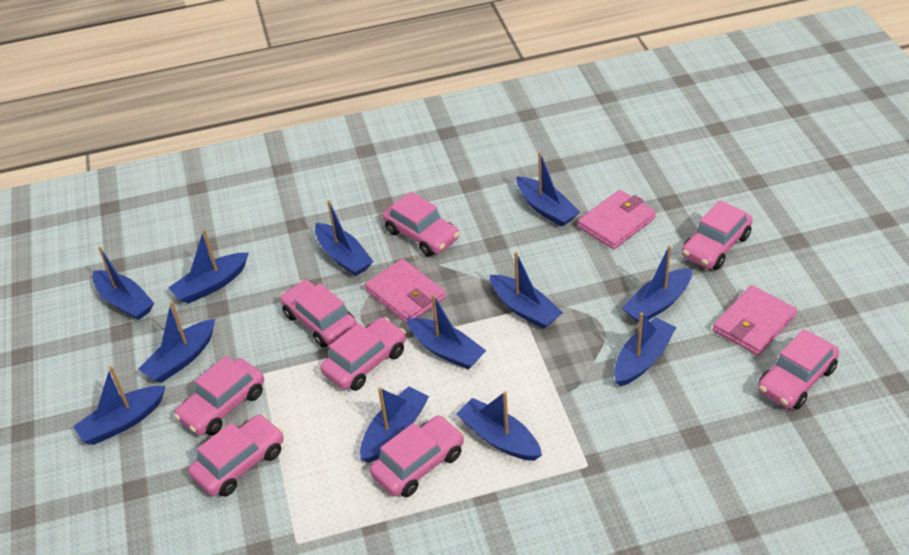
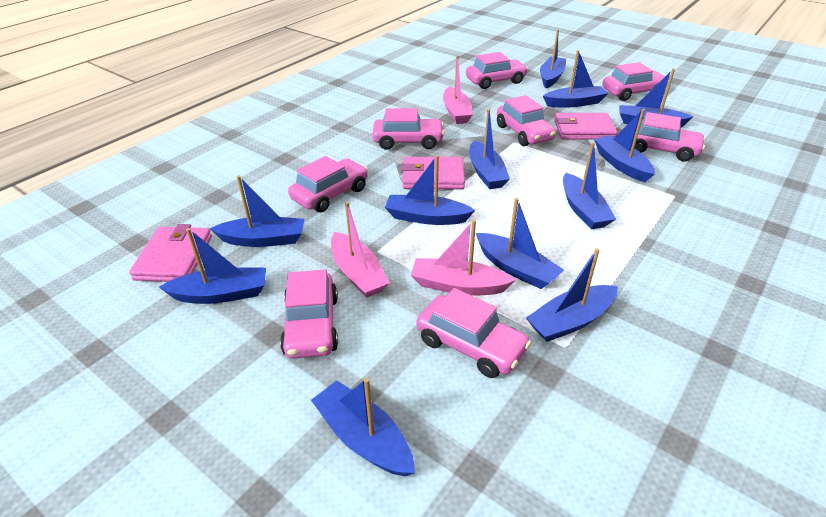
pink boat: 0 -> 3

